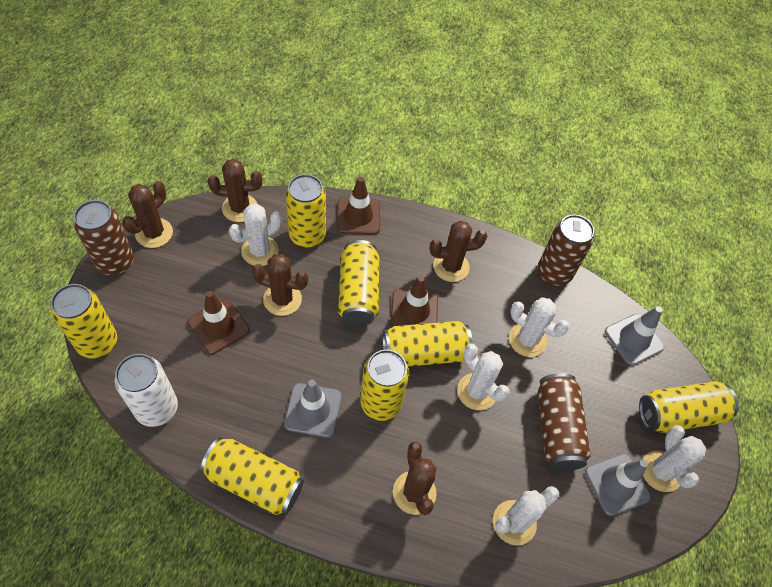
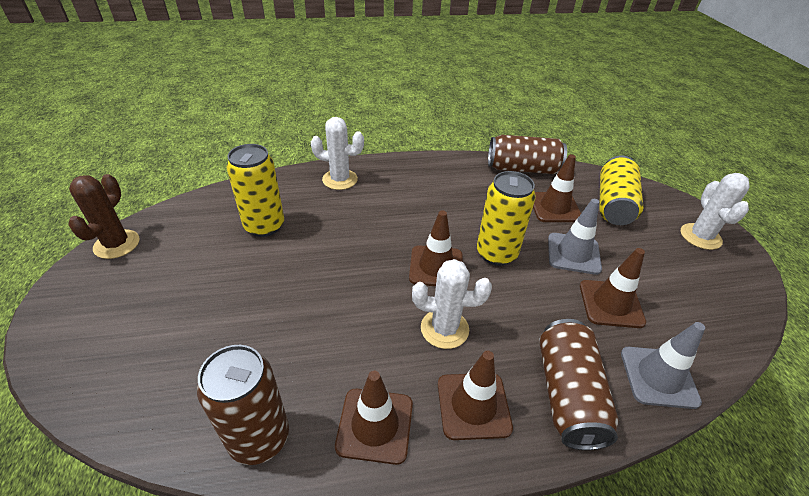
brown cactus: 5 -> 1
brown traffic cone: 3 -> 5
grey traffic cone: 3 -> 2
white cactus: 5 -> 3
white can: 1 -> 0
yellow can: 7 -> 3

